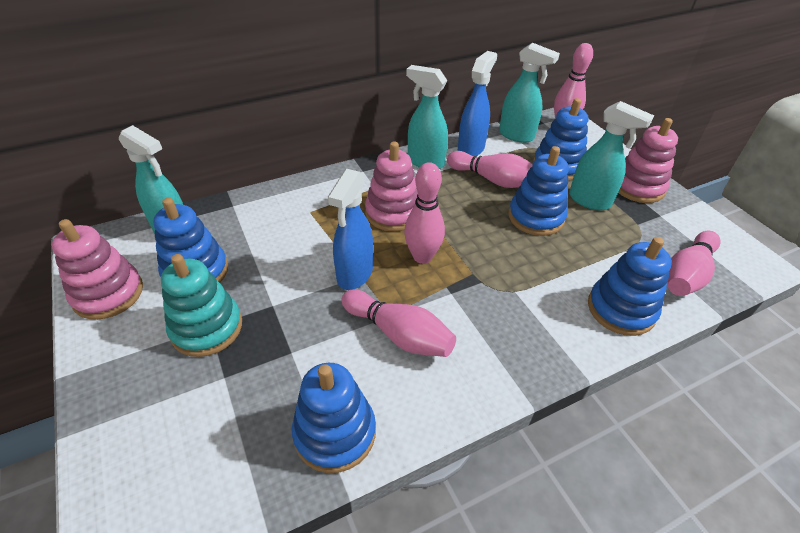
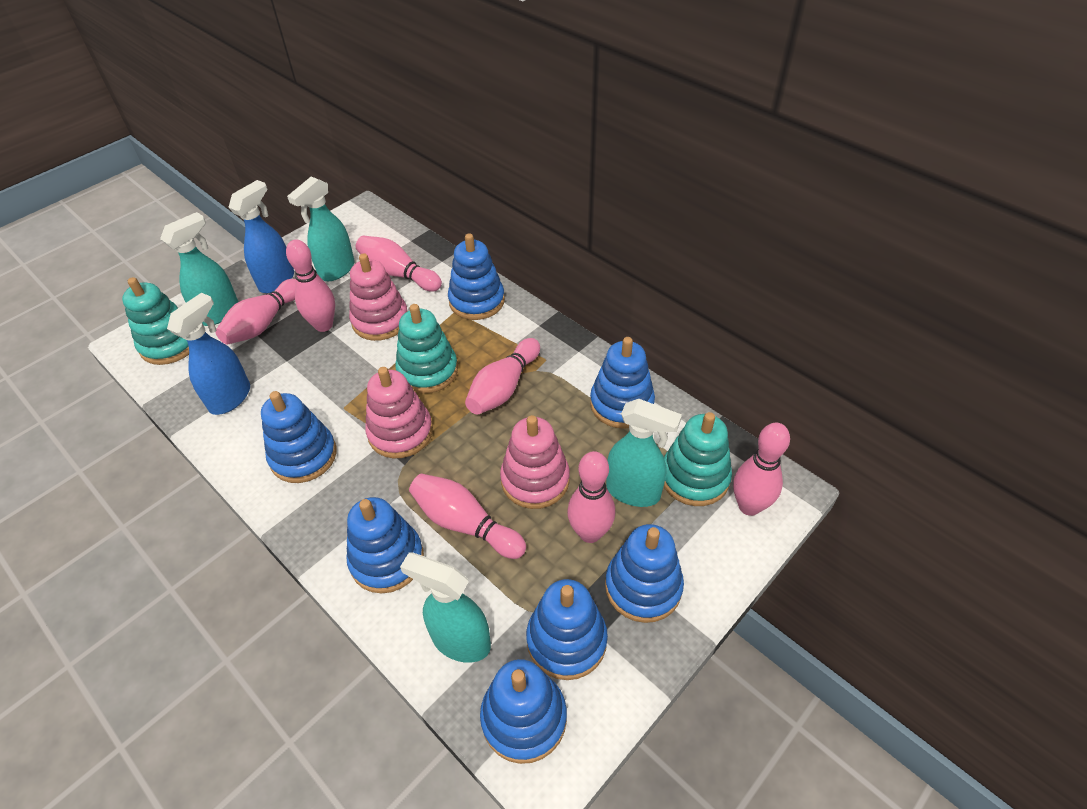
blue stacking toy: 5 -> 7
pink bowling pin: 5 -> 7
turquoise stacking toy: 1 -> 3

